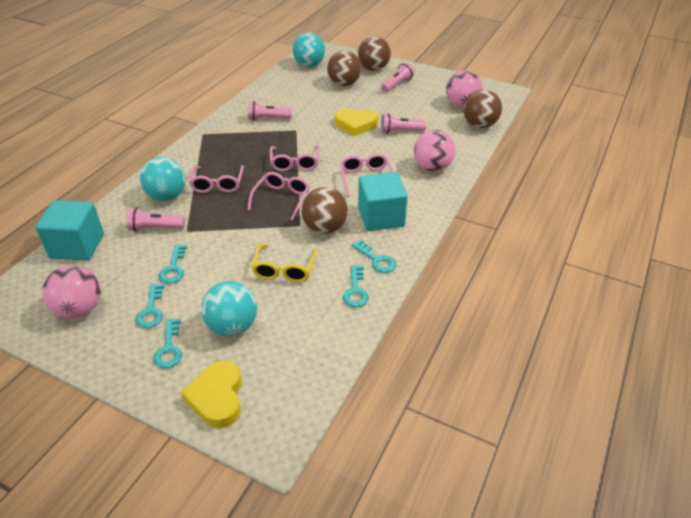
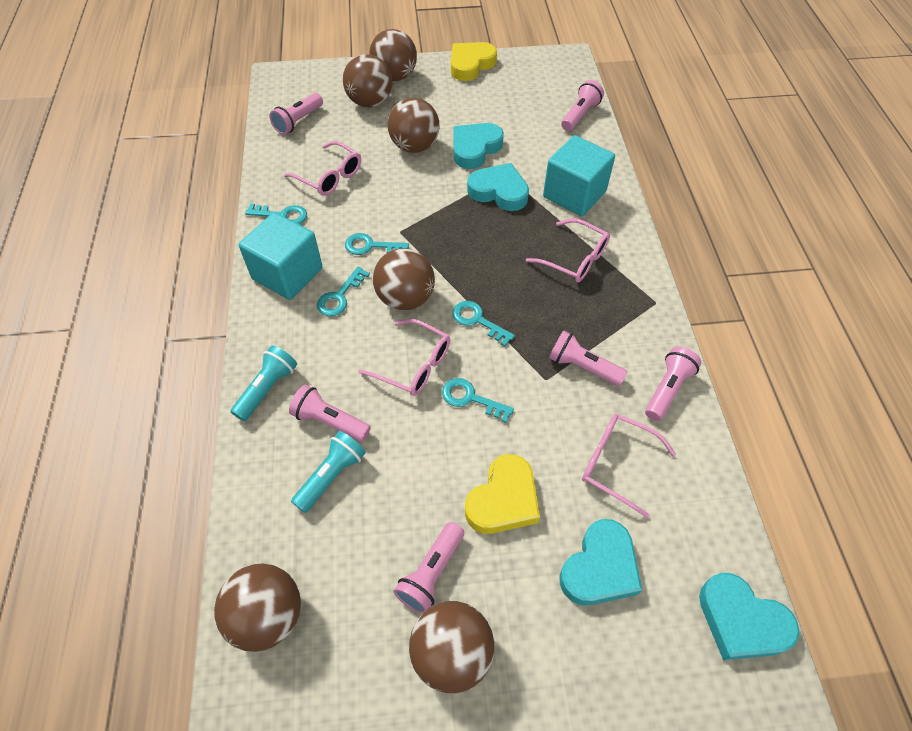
brown ball: 4 -> 6
pink ball: 3 -> 0
pink flashlight: 4 -> 6
turquoise ball: 3 -> 0
turquoise flashlight: 0 -> 2
turquoise heart: 0 -> 4
yellow glasses: 1 -> 0

